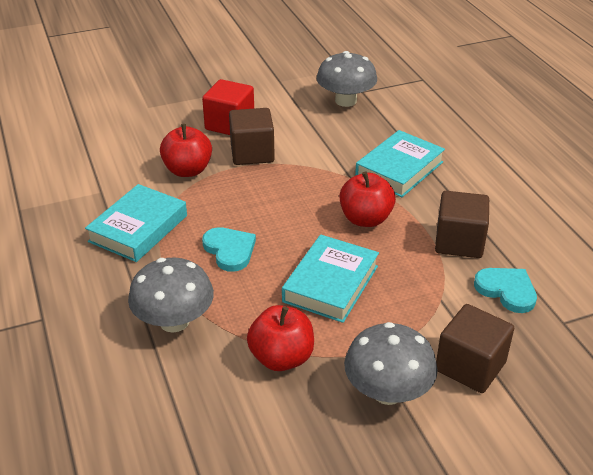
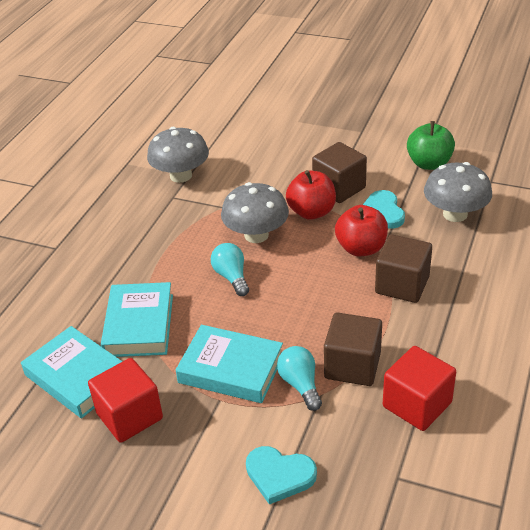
green apple: 0 -> 1
red apple: 3 -> 2
red cube: 1 -> 2
turquoise light bulb: 0 -> 2

